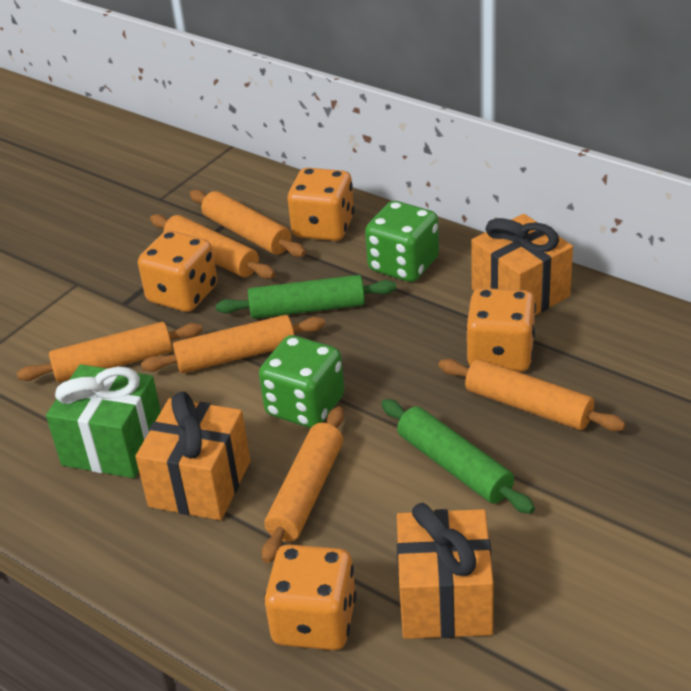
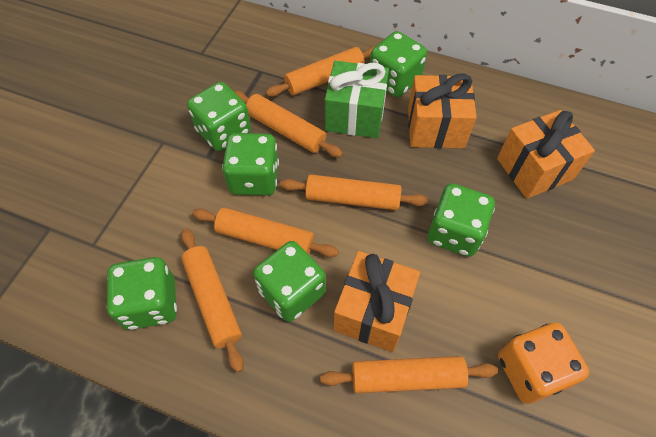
green dice: 2 -> 6
green rolling pin: 2 -> 0
orange dice: 4 -> 1

